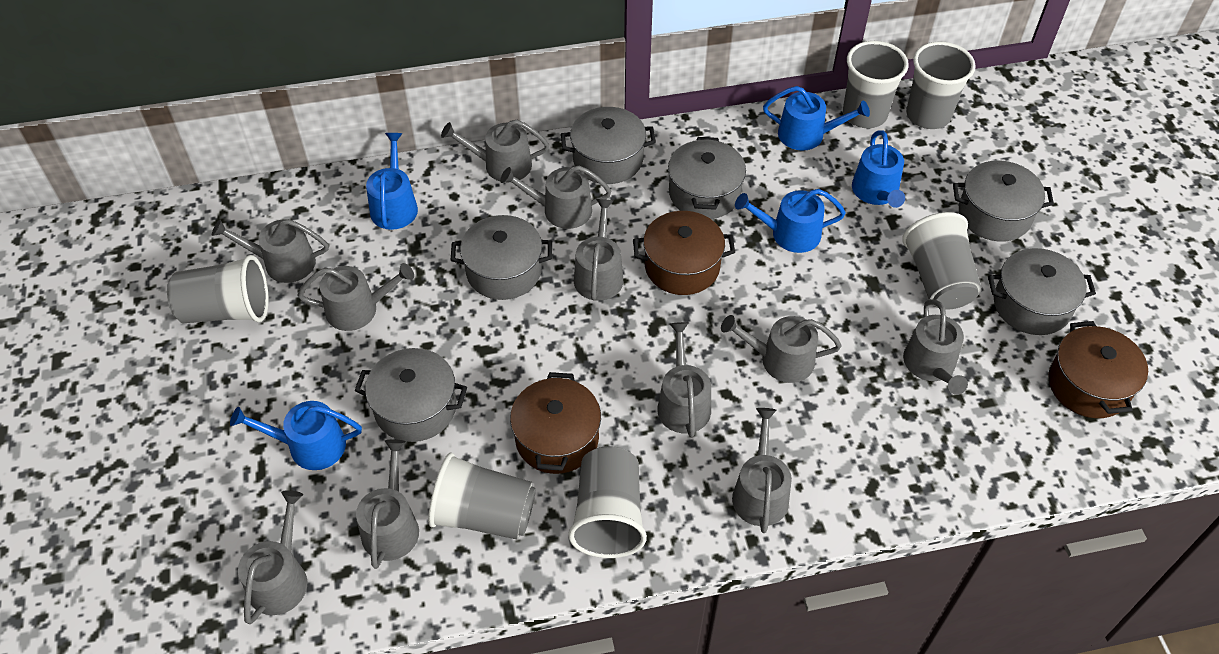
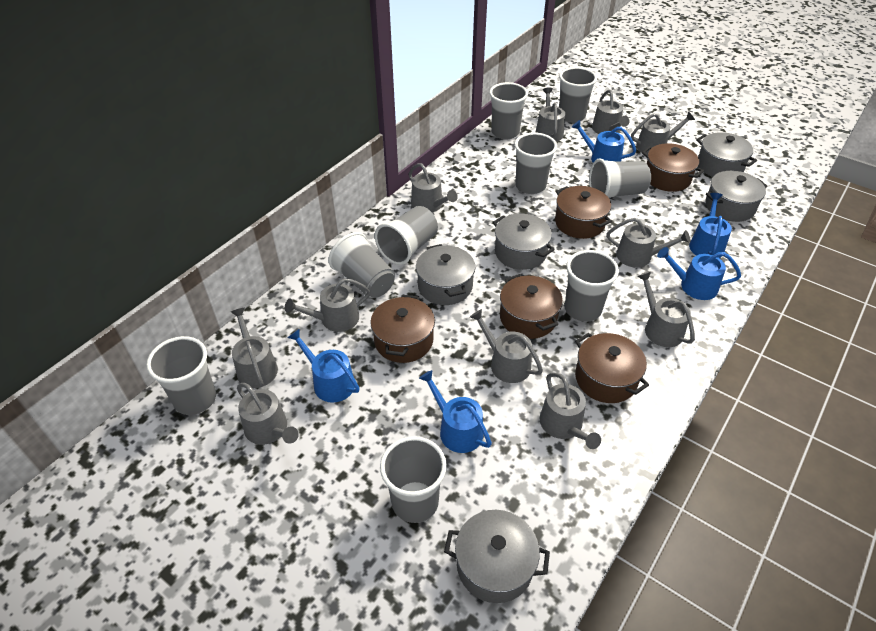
brown pot: 3 -> 5
grey cup: 6 -> 9
grey pot: 6 -> 5

